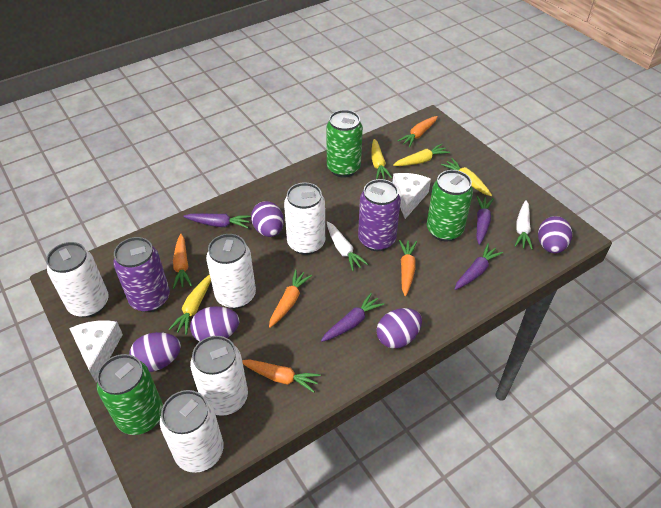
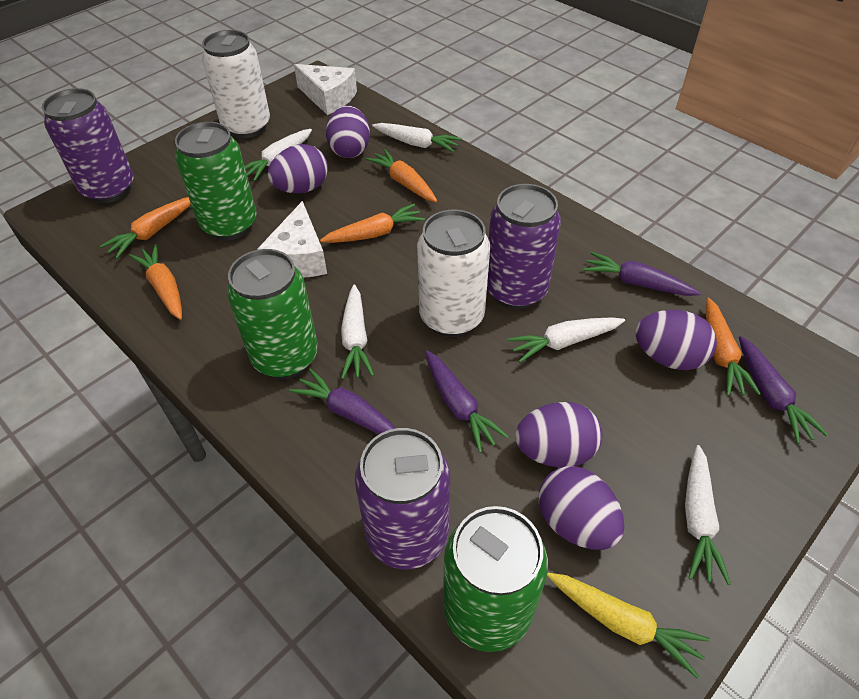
purple can: 2 -> 3
white can: 5 -> 2
white carrot: 2 -> 5
yellow carrot: 4 -> 1

